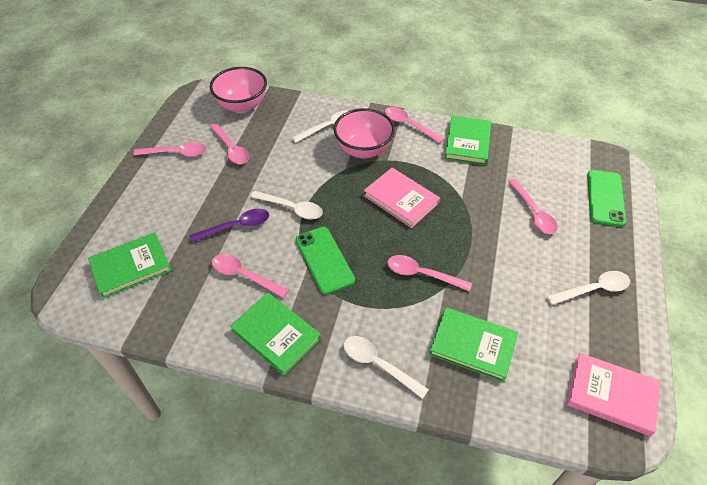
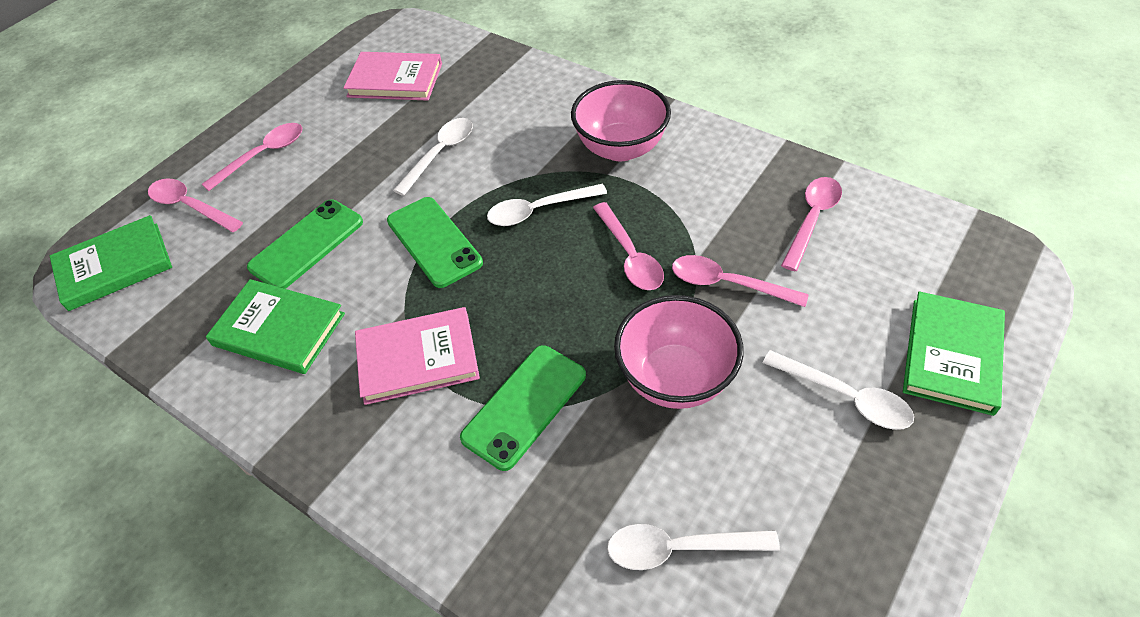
green book: 4 -> 3
green phone: 2 -> 3
pink spoon: 6 -> 5
purple spoon: 1 -> 0

